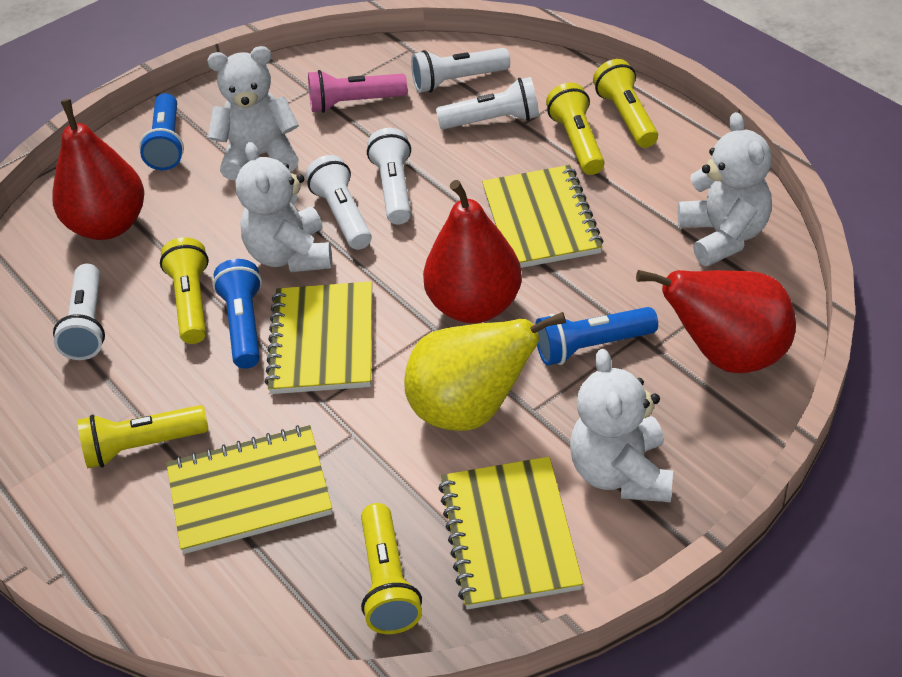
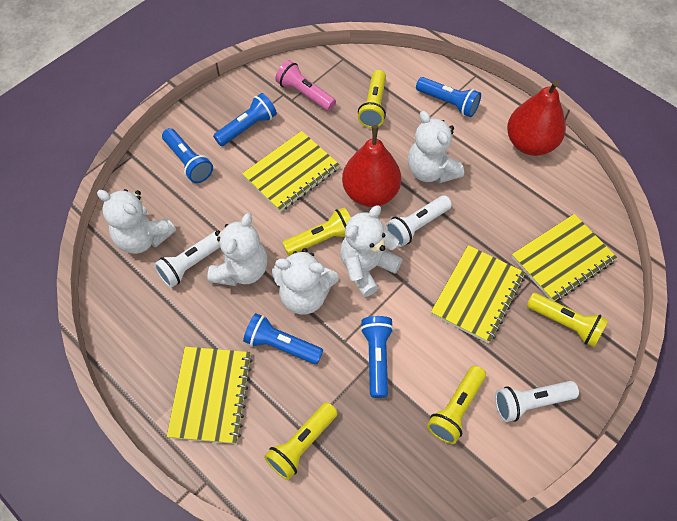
blue flashlight: 3 -> 5
red pear: 3 -> 2
white flashlight: 5 -> 3
white teddy bear: 4 -> 5
yellow pear: 1 -> 0

